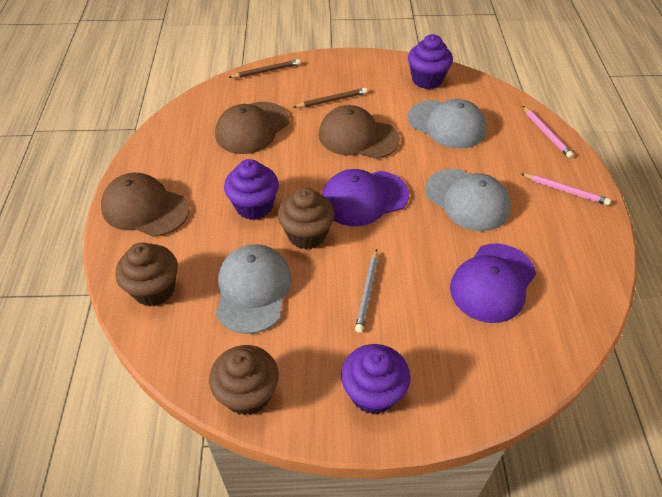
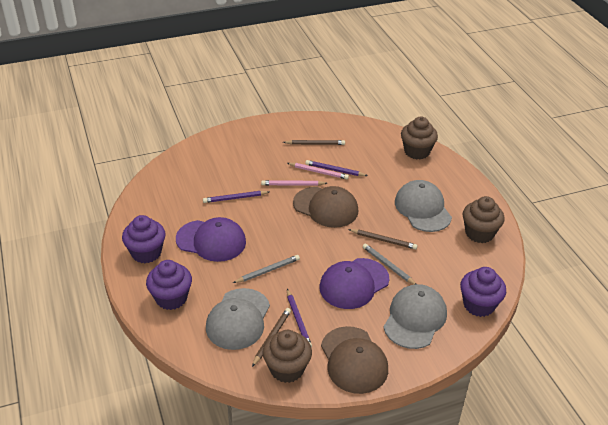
brown cap: 3 -> 2
brown pencil: 2 -> 3
grey pencil: 1 -> 2
purple pencil: 0 -> 3

